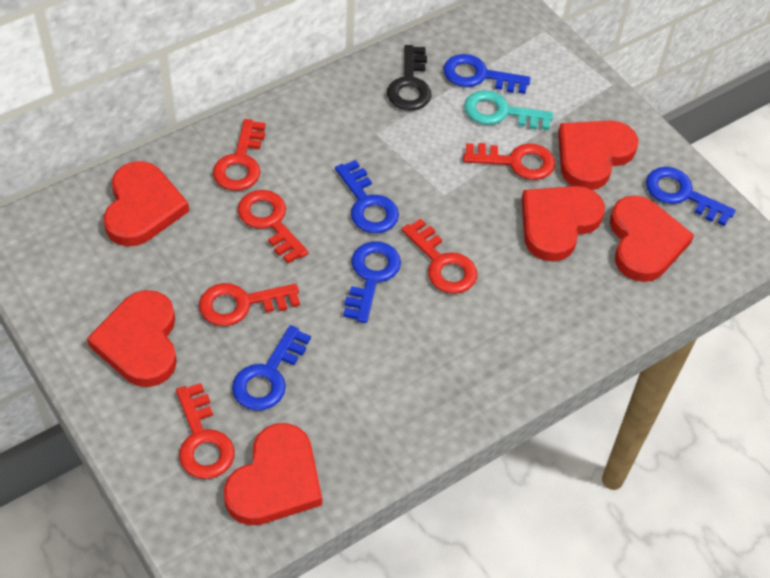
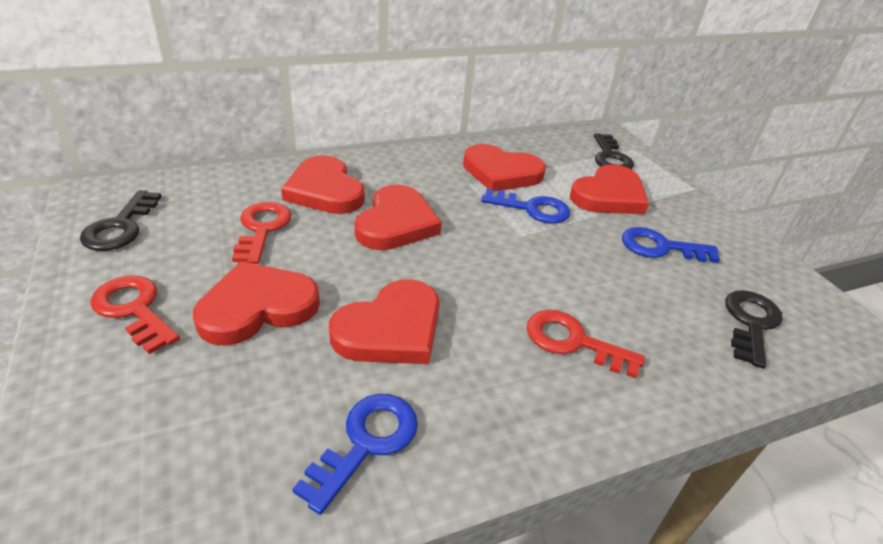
black key: 1 -> 3
blue key: 5 -> 3
red key: 6 -> 3
turquoise key: 1 -> 0

